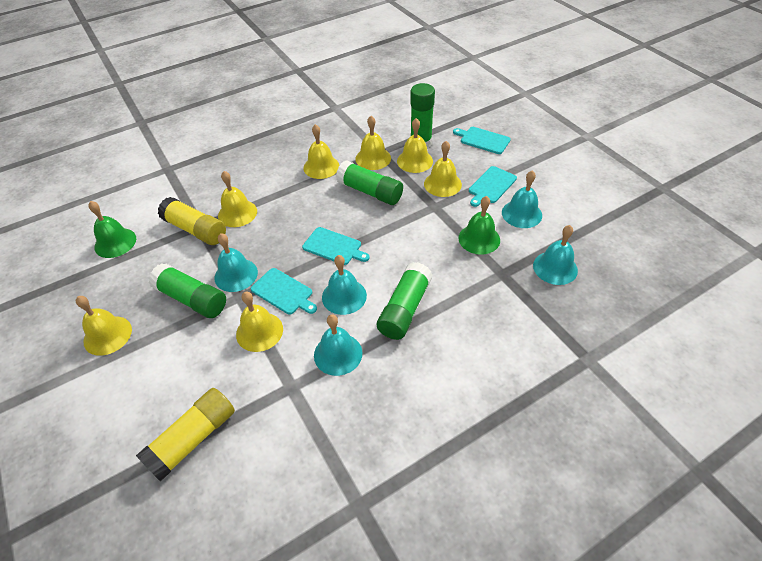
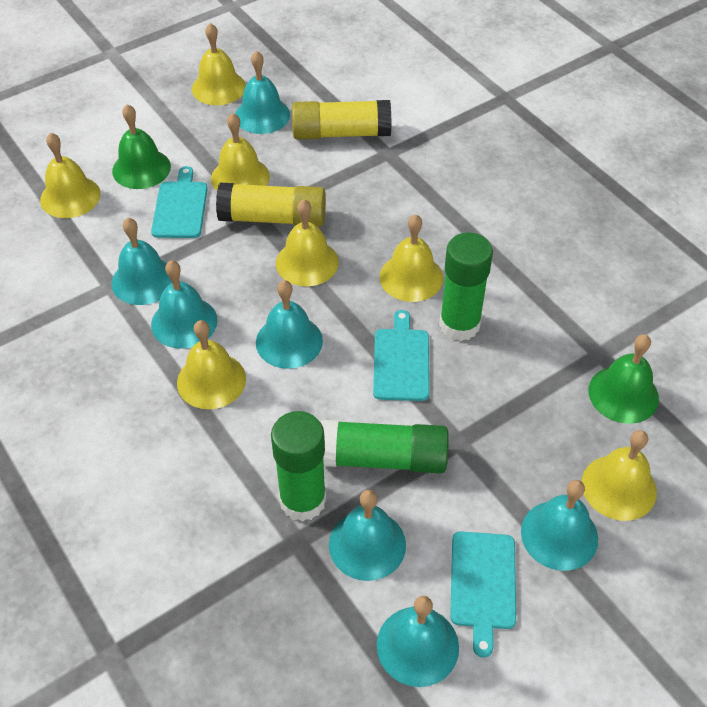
green glue stick: 4 -> 3
turquoise bell: 5 -> 7
turquoise cutting board: 4 -> 3

